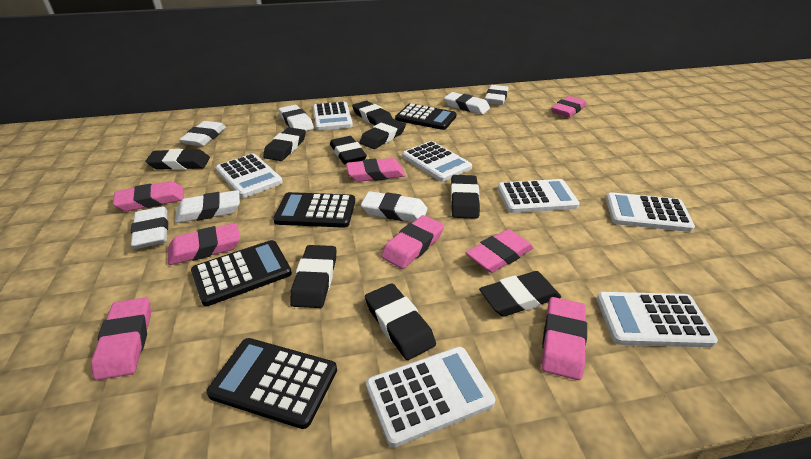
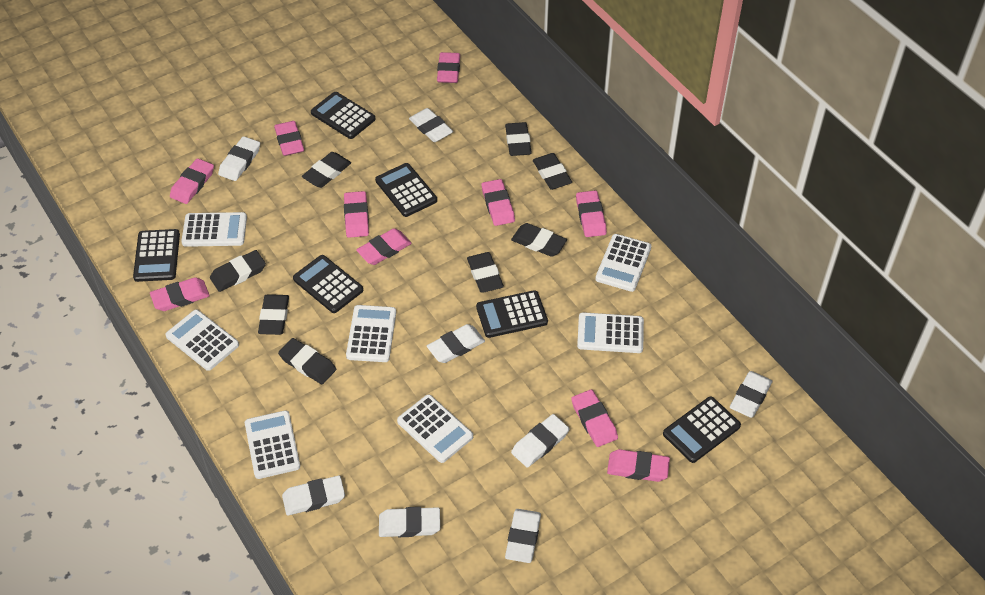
black calculator: 4 -> 6
black eraser: 9 -> 8
pink eraser: 8 -> 10
white eraser: 7 -> 8

